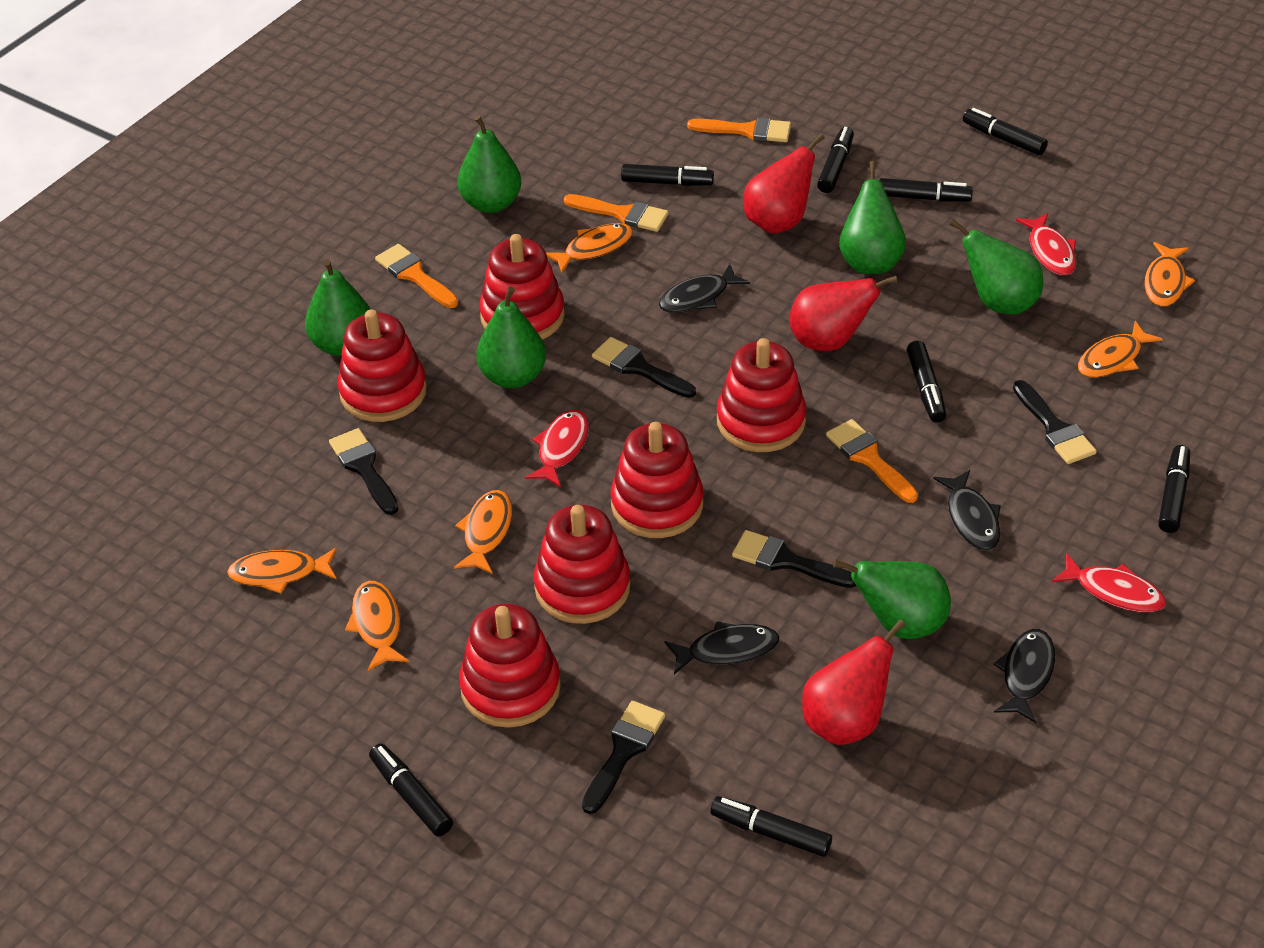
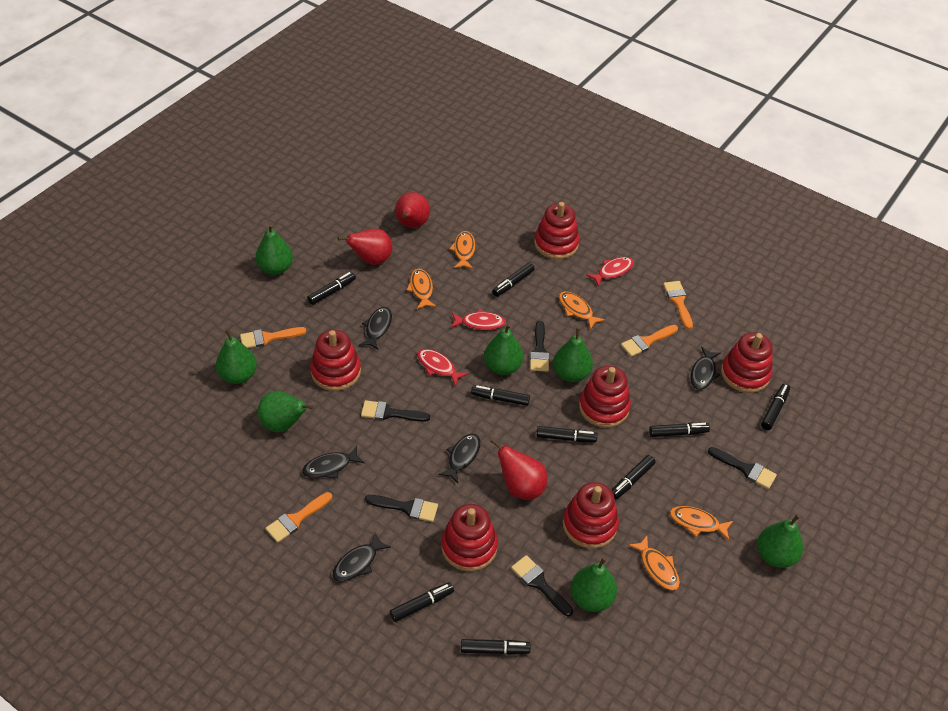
black fish: 4 -> 5
black marker: 8 -> 9
green pear: 6 -> 7
orange fish: 6 -> 5

